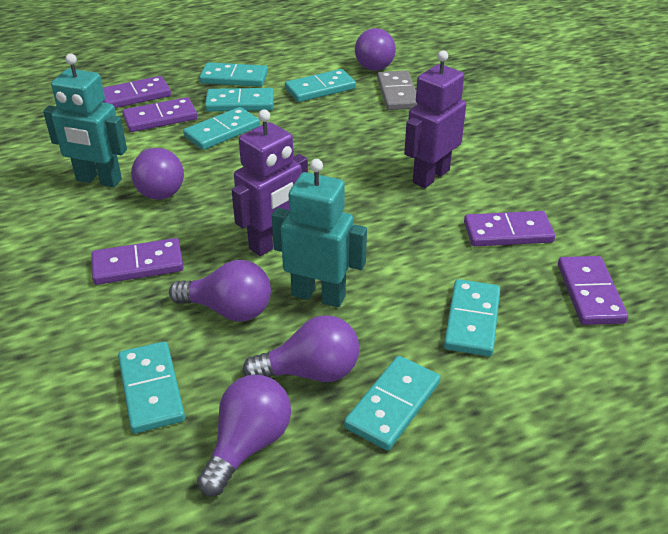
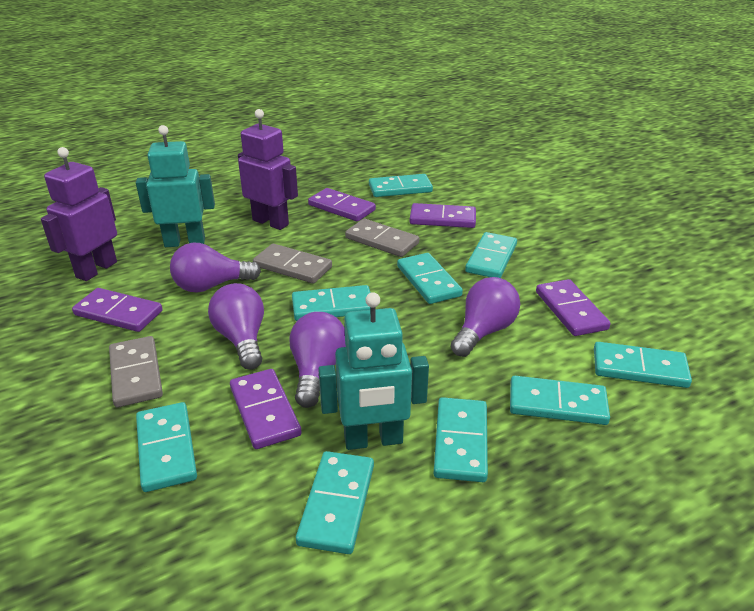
grey domino: 1 -> 3
purple light bulb: 5 -> 4
turquoise domino: 7 -> 9

